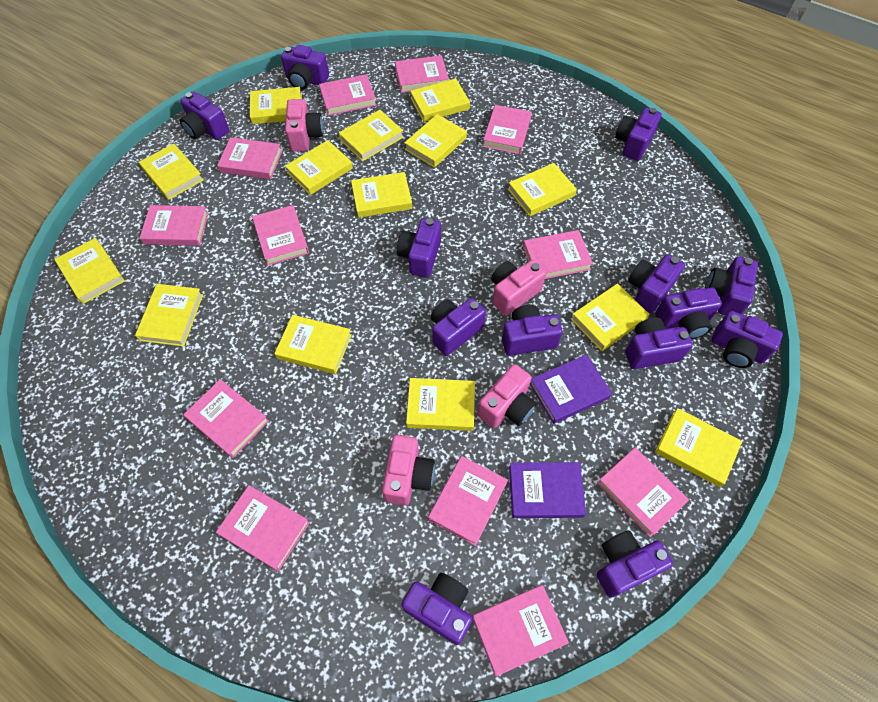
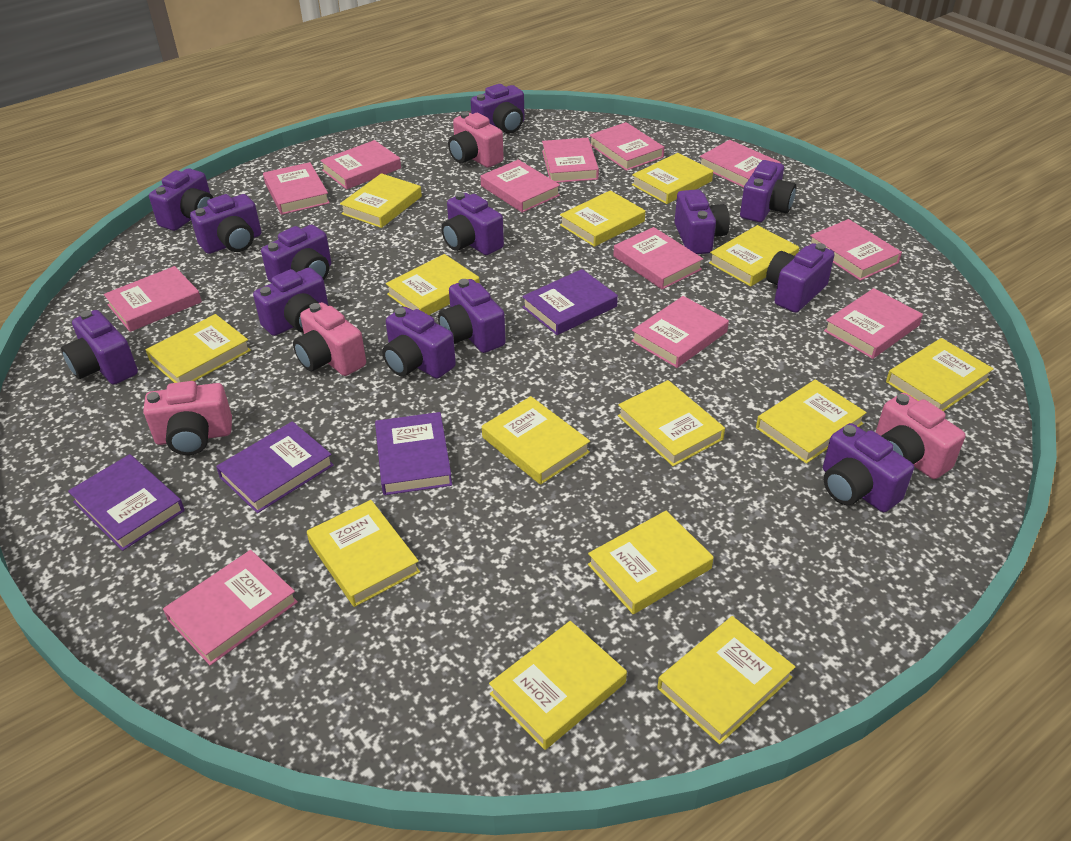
purple book: 2 -> 4

